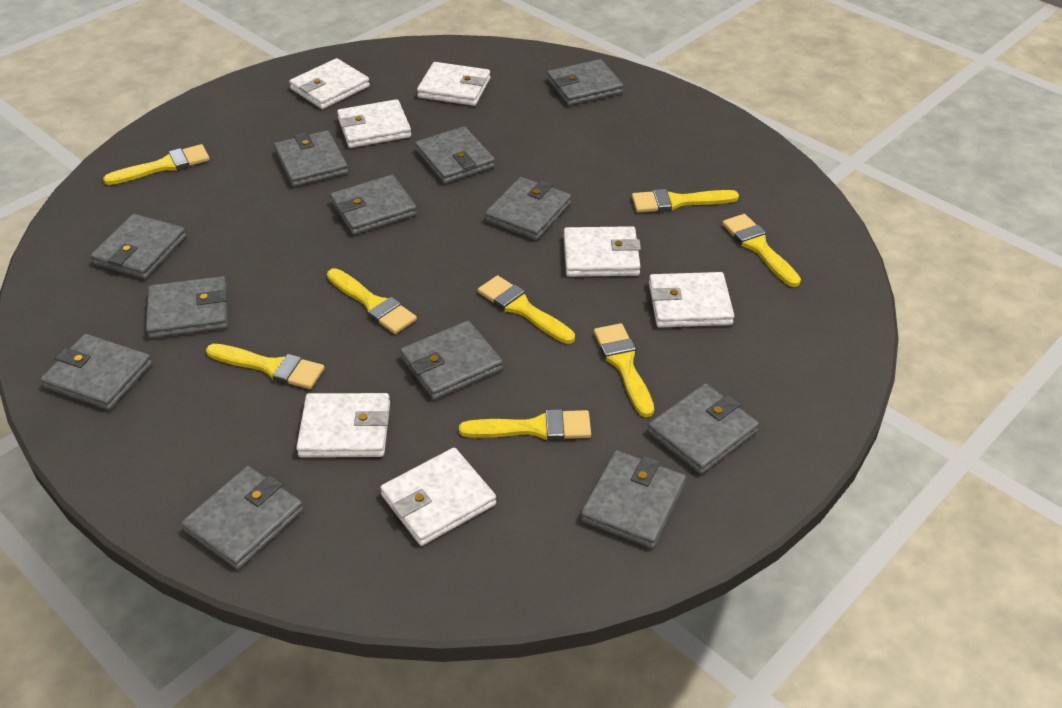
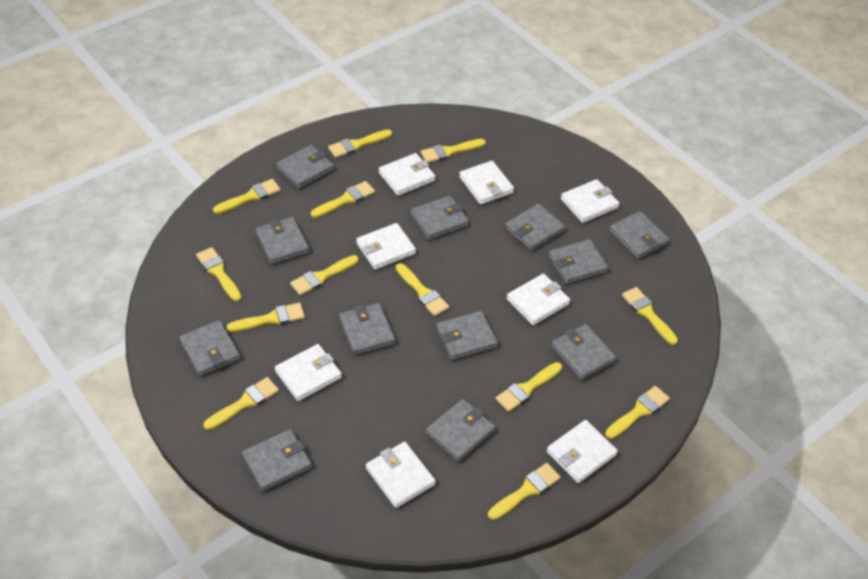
white wallet: 7 -> 8
yellow brush: 8 -> 13

